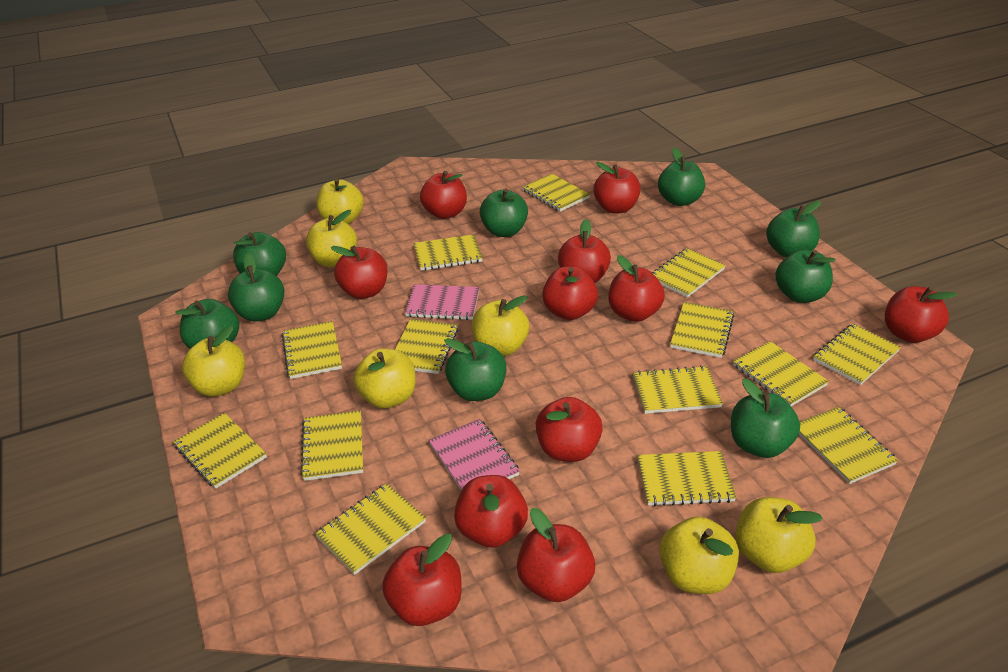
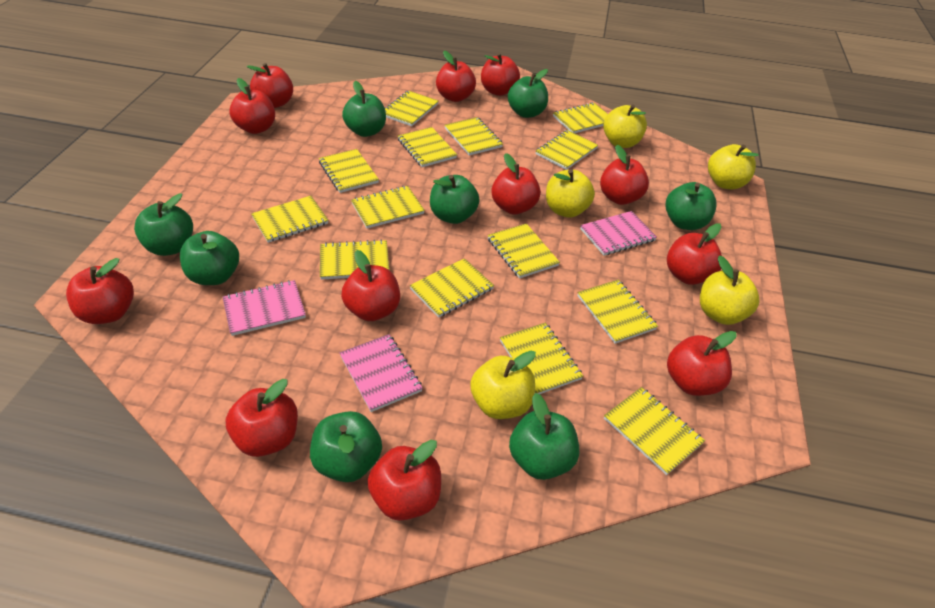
green apple: 9 -> 8
pink notebook: 2 -> 3
red apple: 11 -> 12
yellow apple: 7 -> 5

